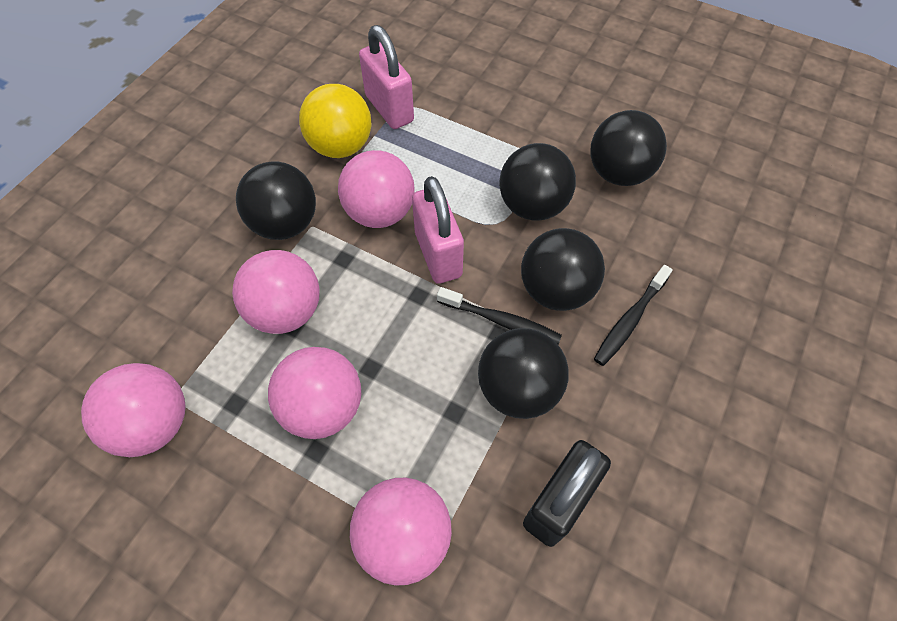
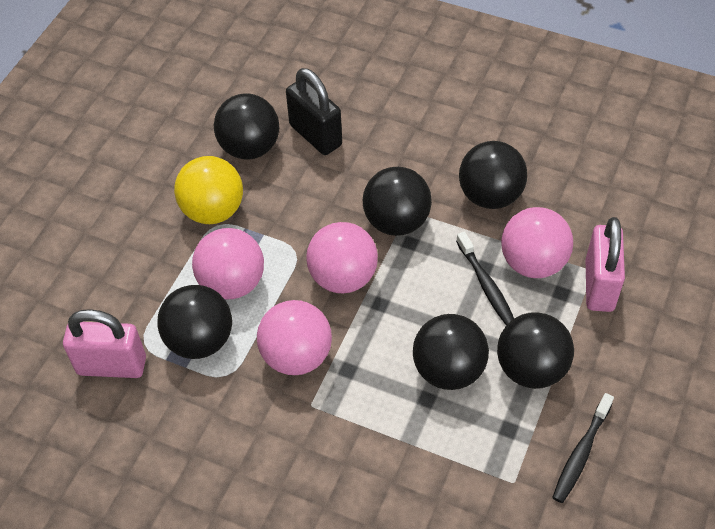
black ball: 5 -> 6
pink ball: 5 -> 4

